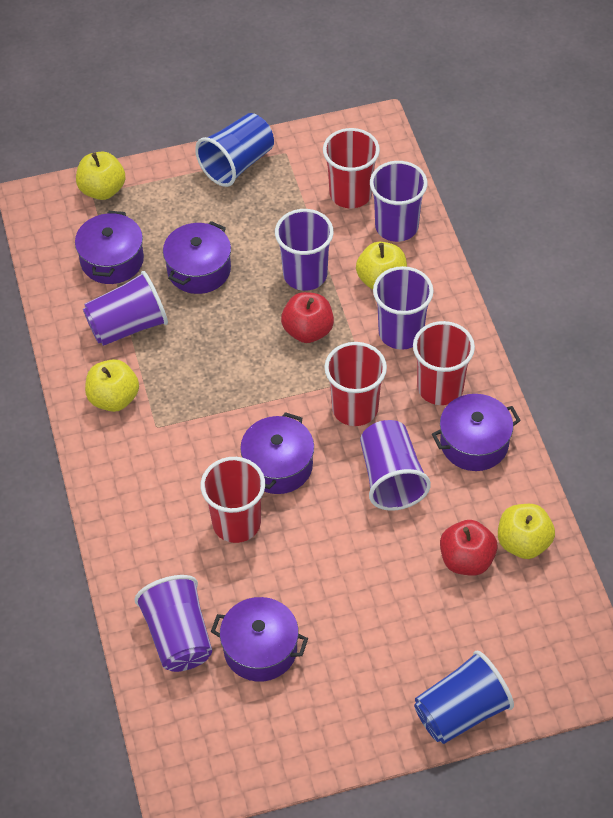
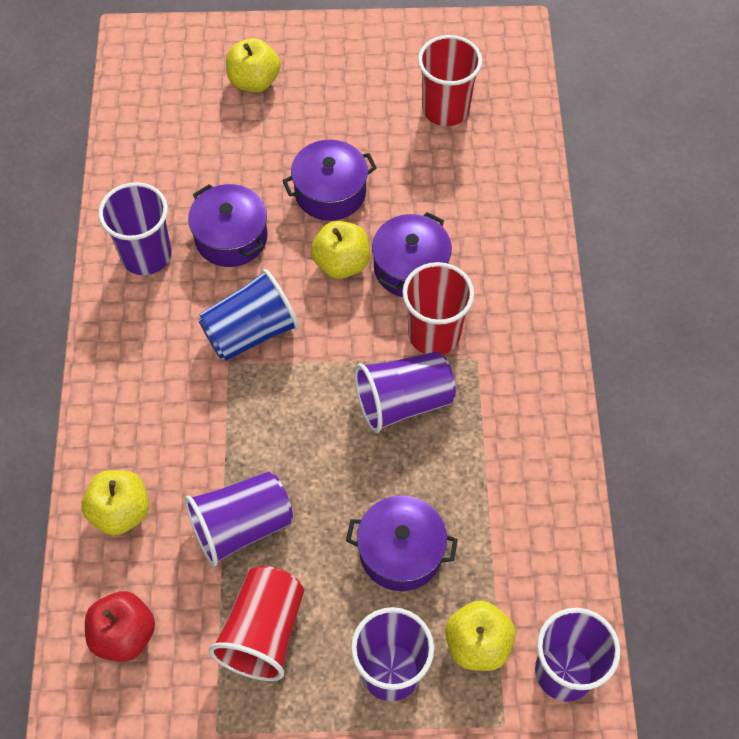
blue cup: 2 -> 1
purple cup: 6 -> 5
purple pot: 5 -> 4
red apple: 2 -> 1
red cup: 4 -> 3

